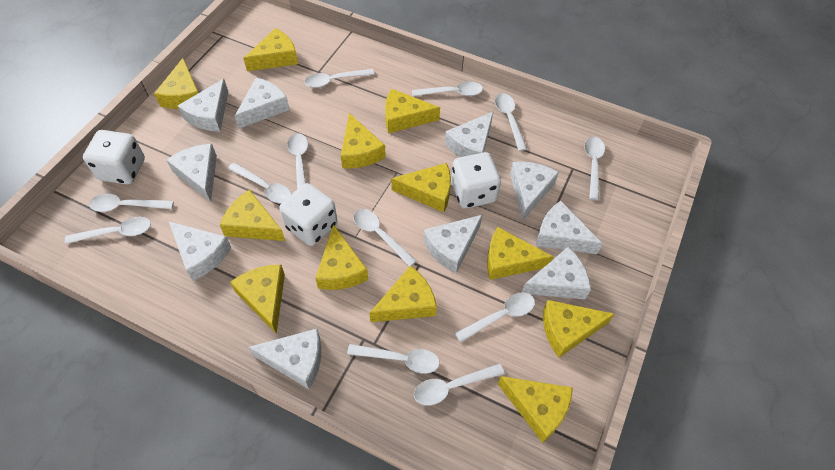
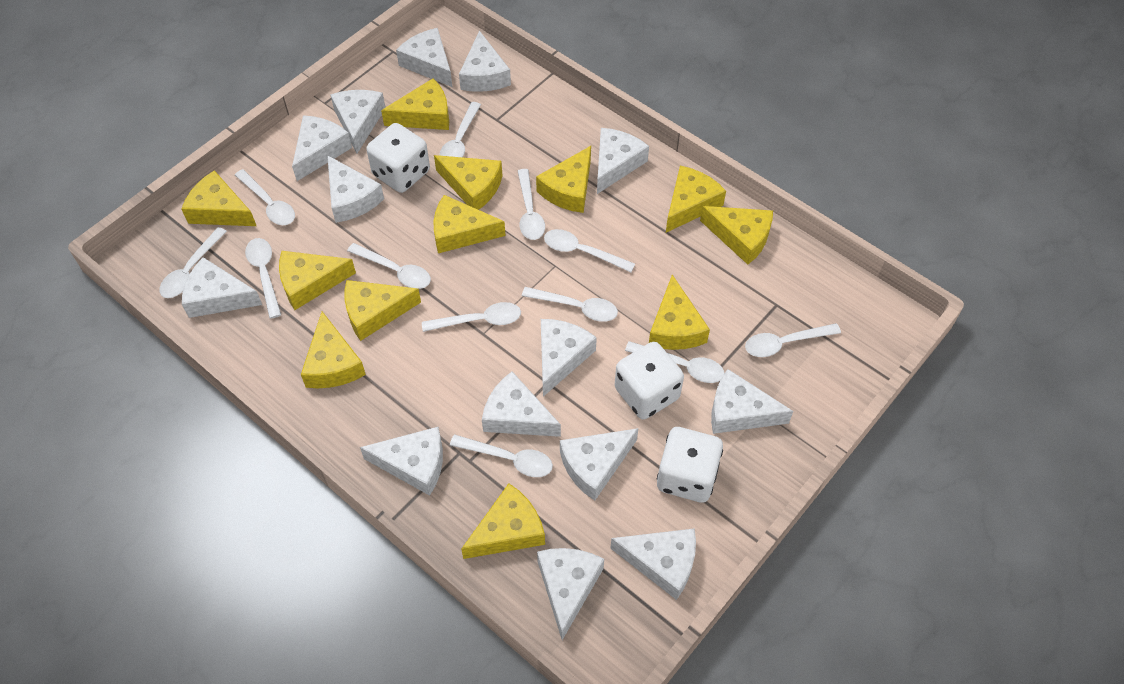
white cheese: 10 -> 14

